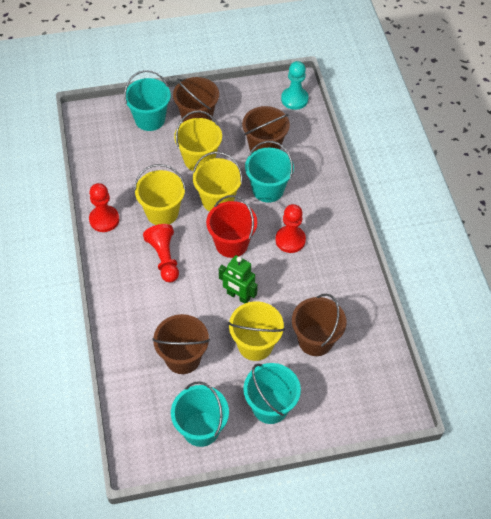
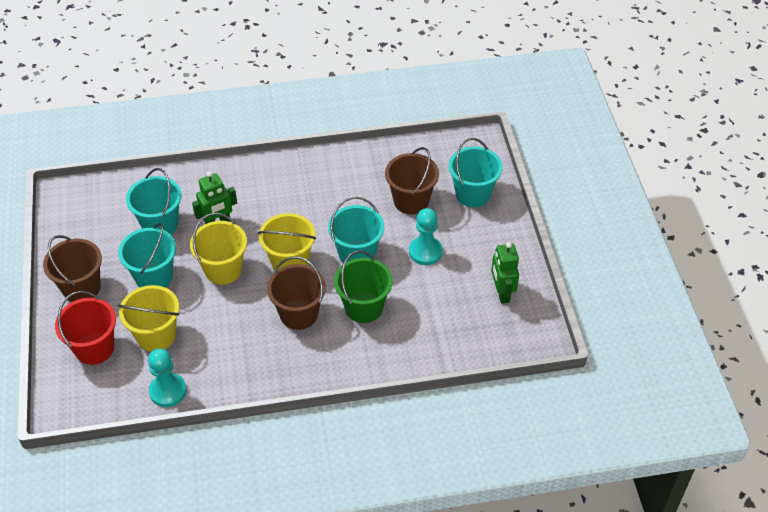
brown bucket: 4 -> 3
green bucket: 0 -> 1
green robot: 1 -> 2
red pawn: 3 -> 0
turquoise pawn: 1 -> 2
yellow bucket: 4 -> 3

